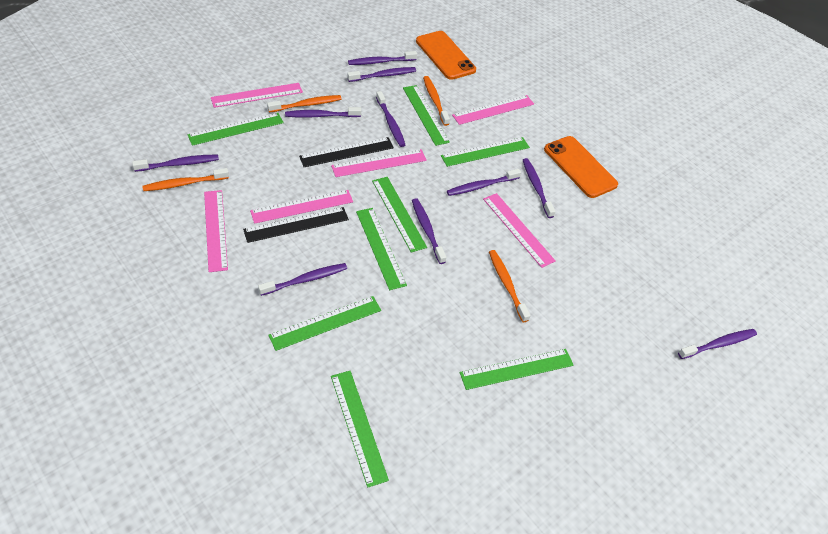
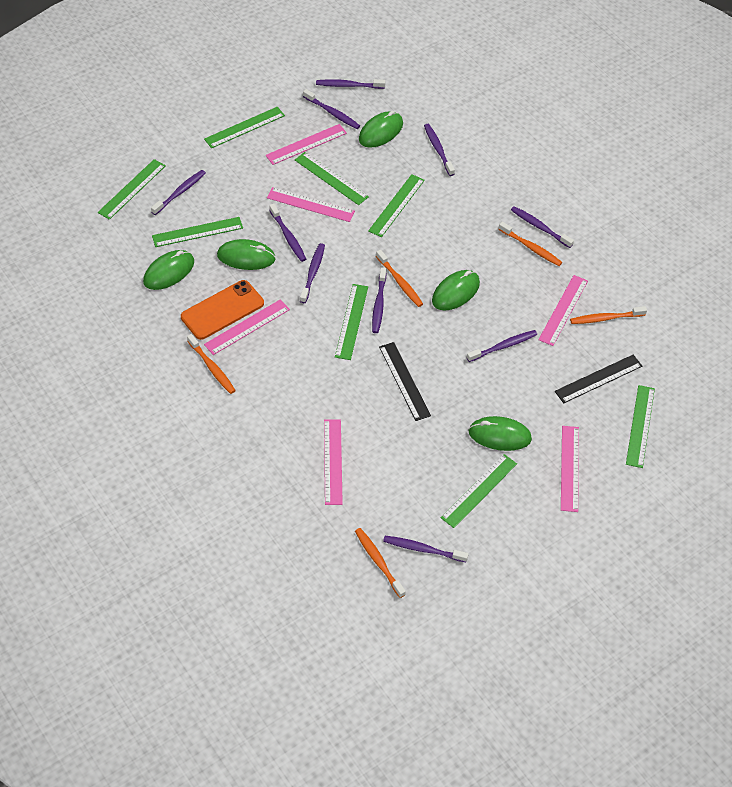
green mouse: 0 -> 5
orange phone: 2 -> 1
orange toothbrush: 4 -> 5

